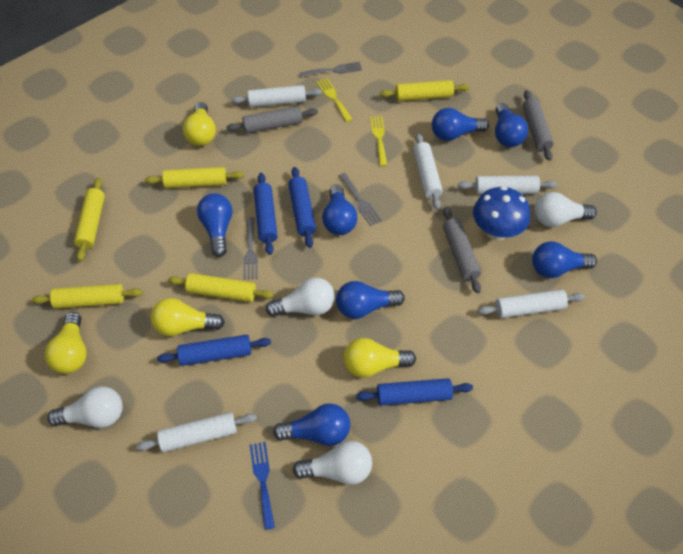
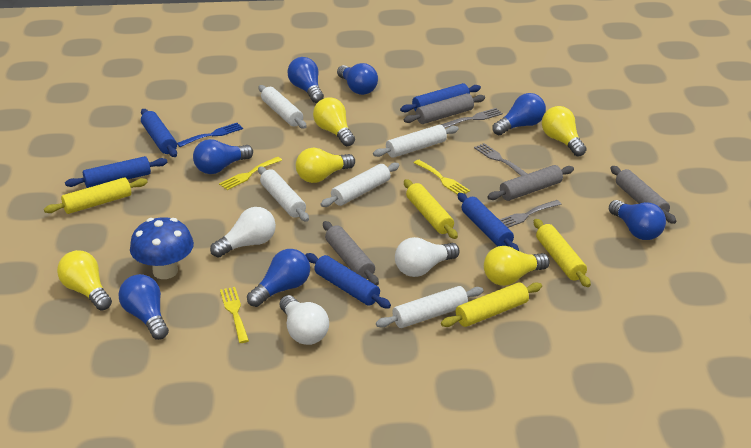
blue rolling pin: 4 -> 5
grey rolling pin: 3 -> 4
white light bulb: 4 -> 3
yellow fork: 2 -> 3
yellow light bulb: 4 -> 5
yellow rolling pin: 5 -> 4

